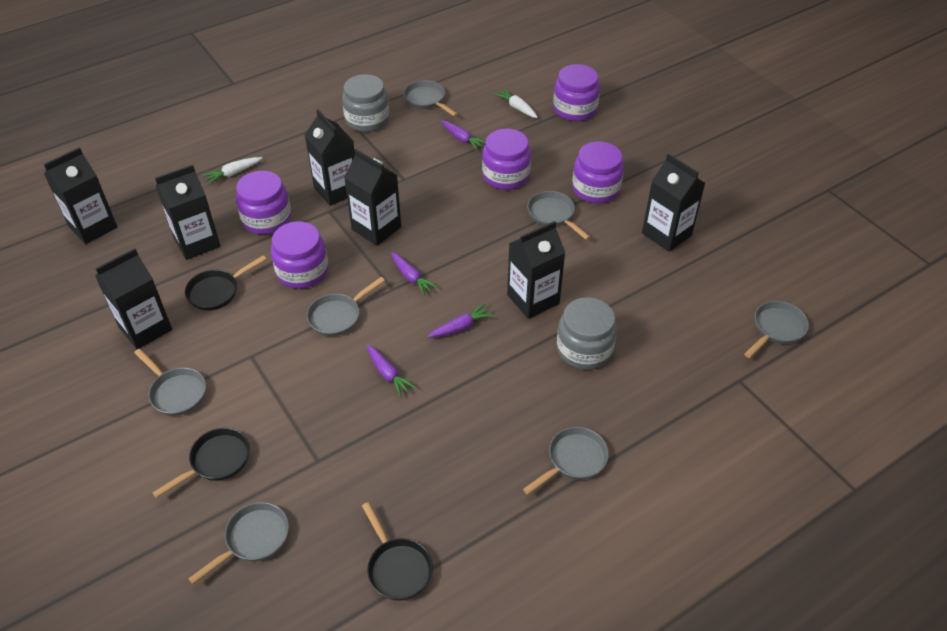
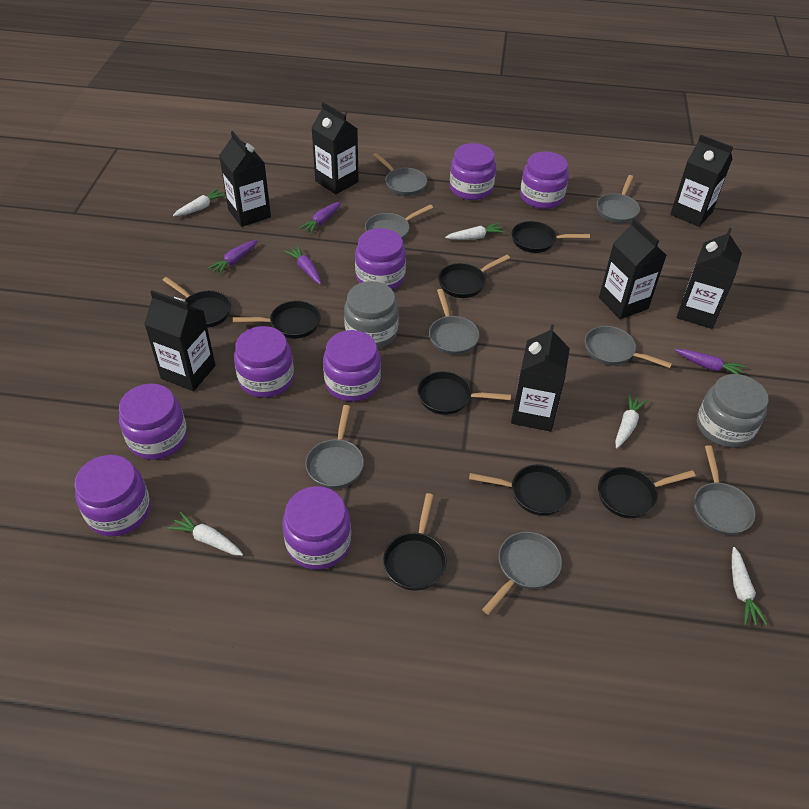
black pan: 3 -> 8
grey pan: 7 -> 8
purple jar: 5 -> 8
white carrot: 2 -> 5

